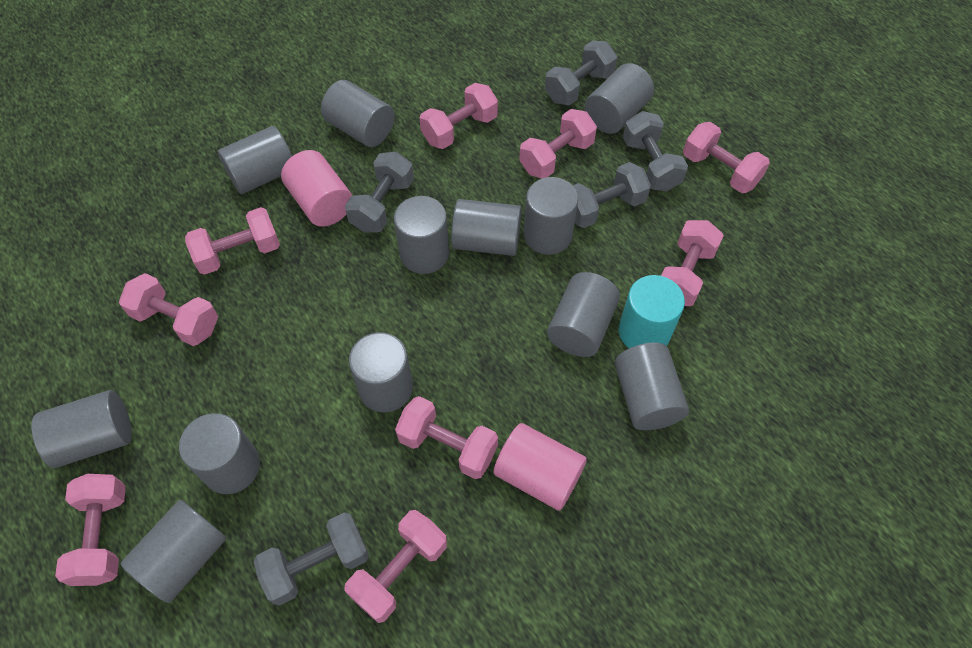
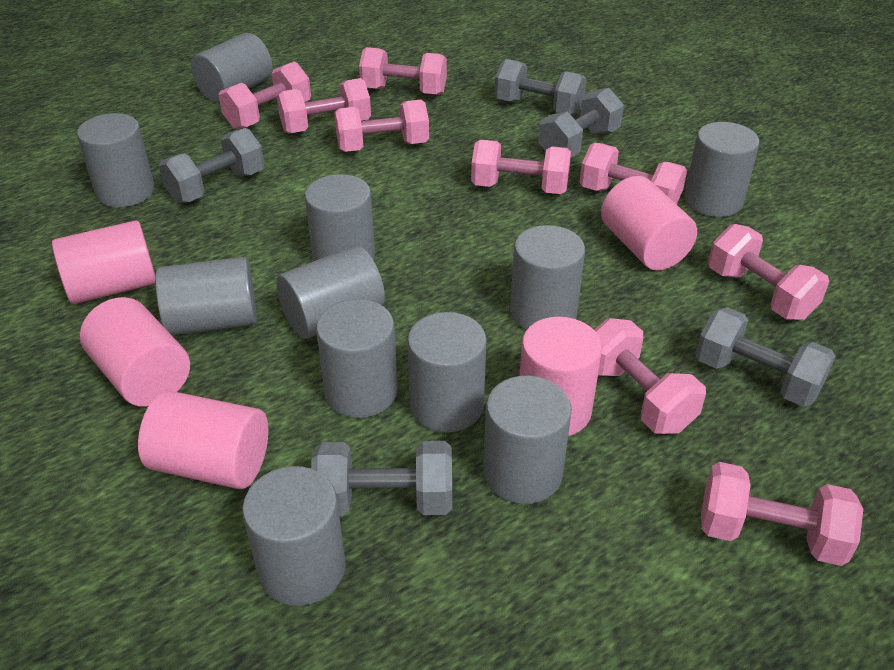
grey cylinder: 12 -> 11
pink cylinder: 2 -> 5
turquoise cylinder: 1 -> 0

